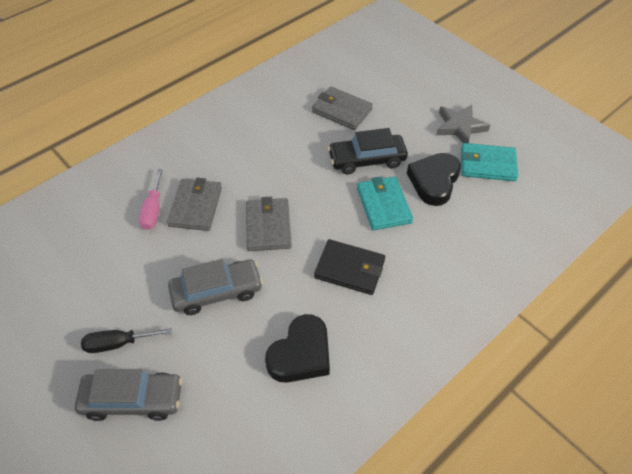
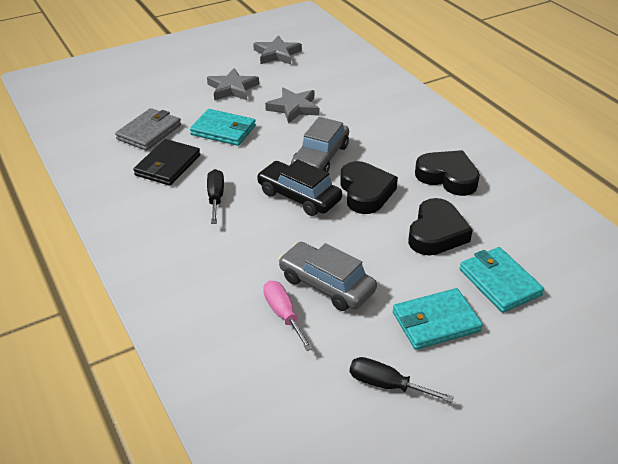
black heart: 2 -> 3
black screwdriver: 1 -> 2
grey star: 1 -> 3
grey wallet: 3 -> 1
turquoise wallet: 2 -> 3

